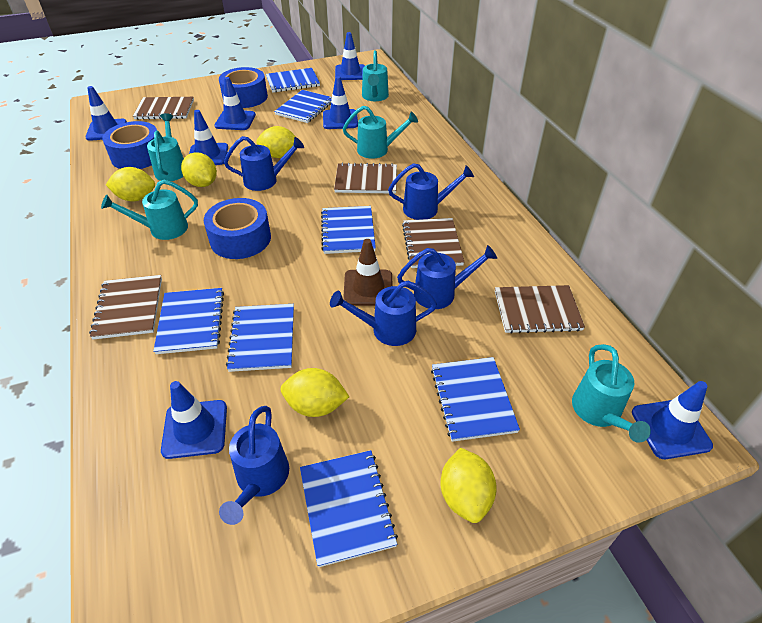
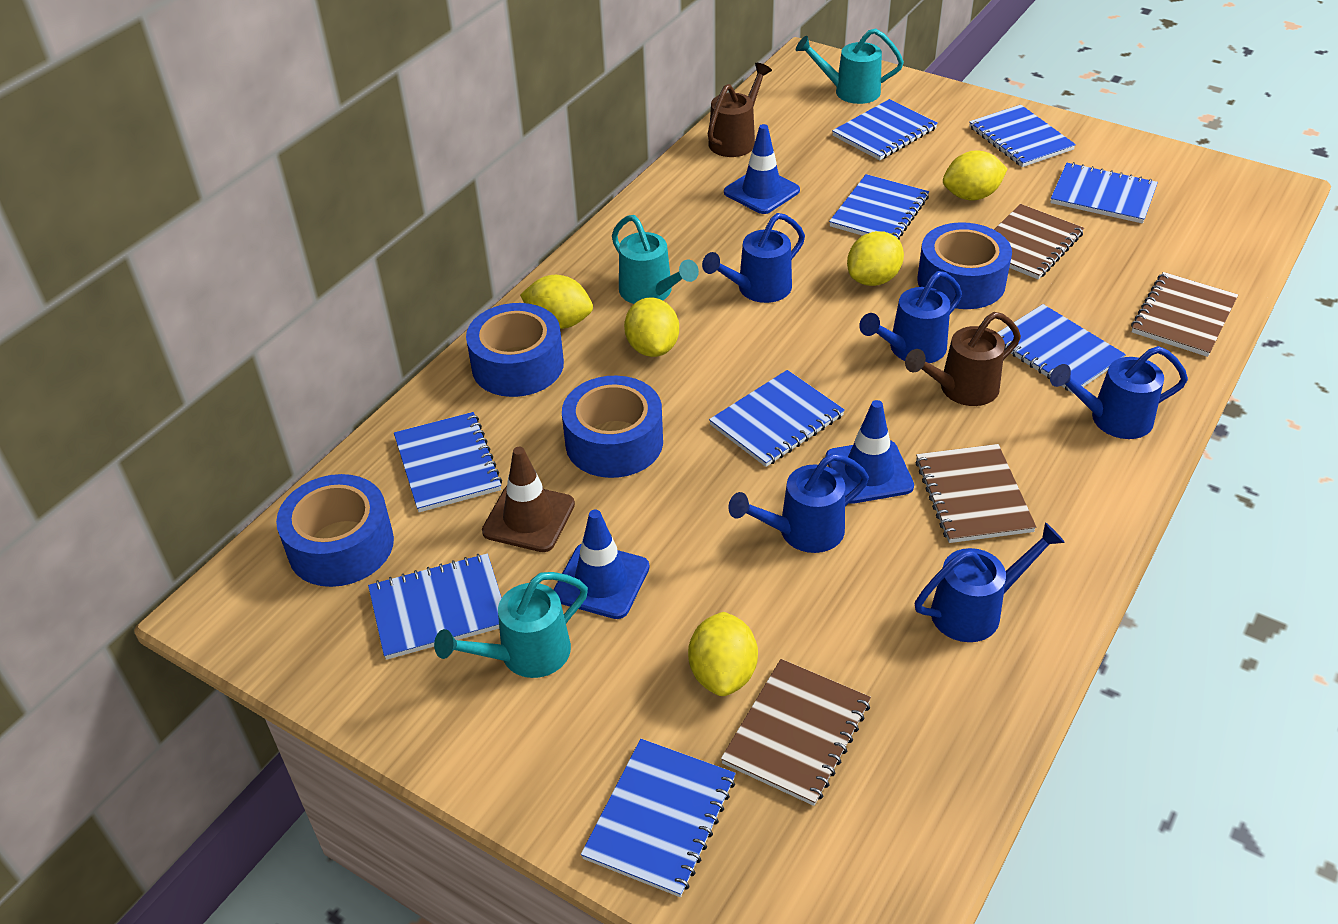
blue notebook: 7 -> 9
blue tape: 3 -> 4
blue traffic cone: 7 -> 3
brown notebook: 5 -> 4
brown watering can: 0 -> 2
turquoise watering can: 5 -> 3

